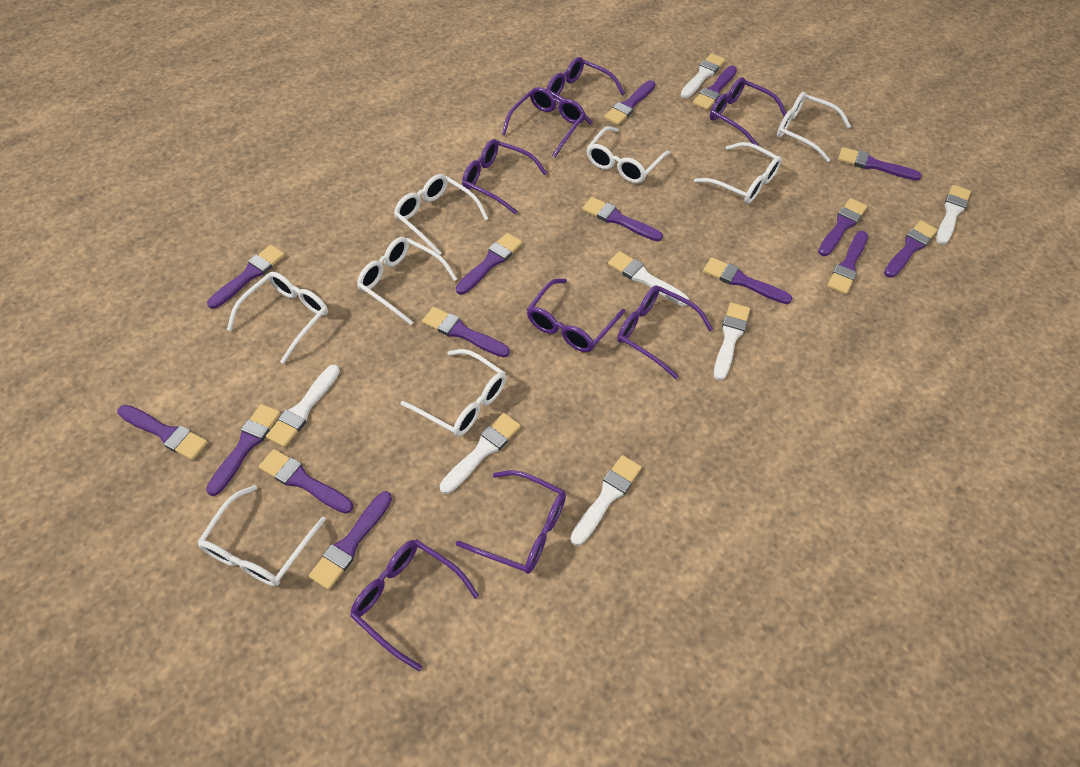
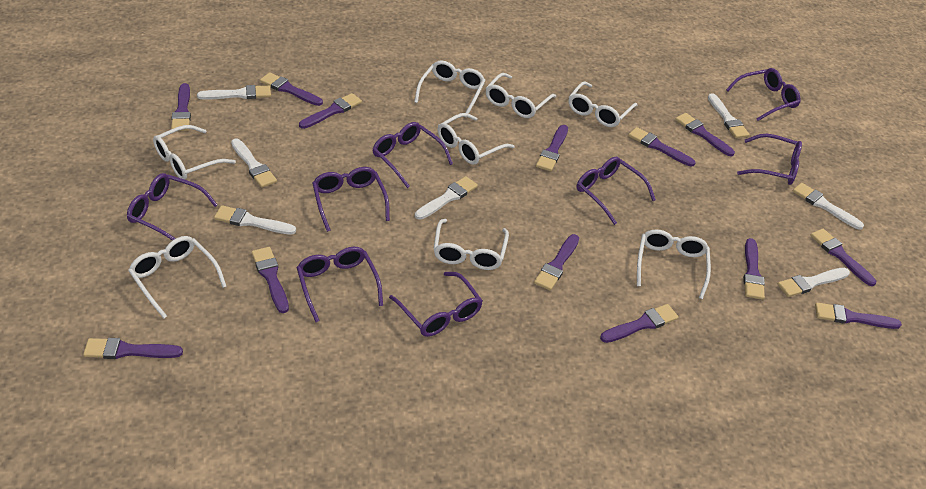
purple brush: 15 -> 13

